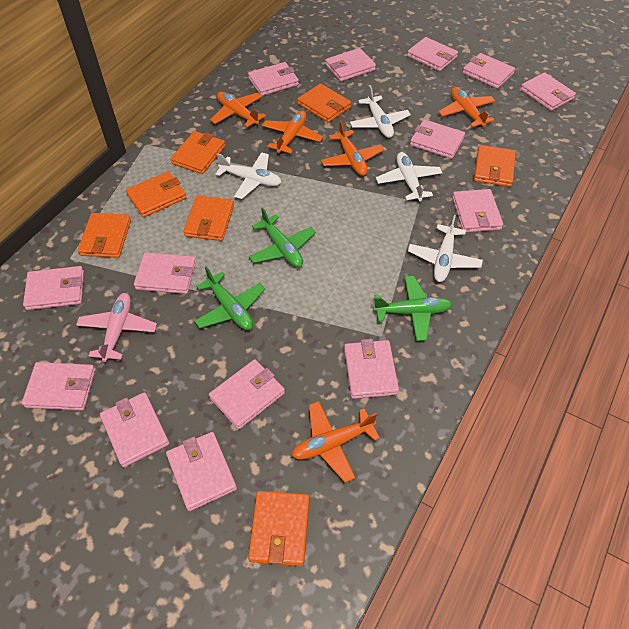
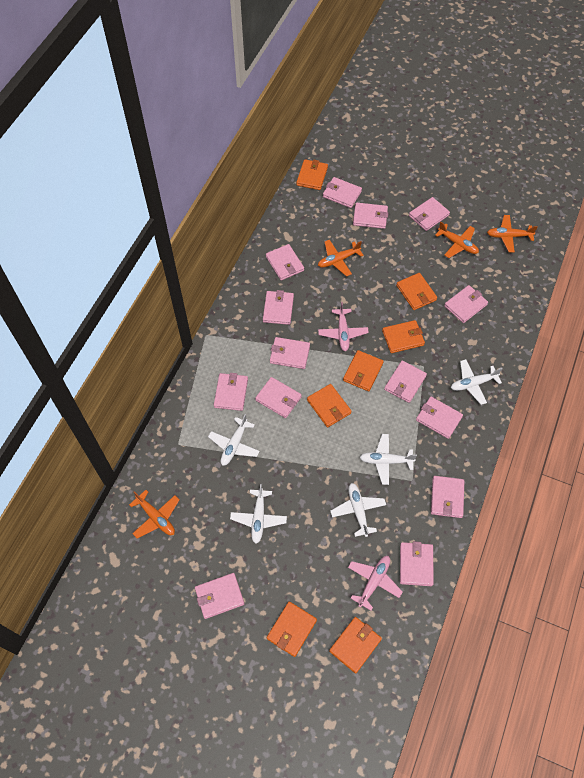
green plane: 3 -> 0
orange plane: 5 -> 4
pink plane: 1 -> 2
white plane: 4 -> 5

